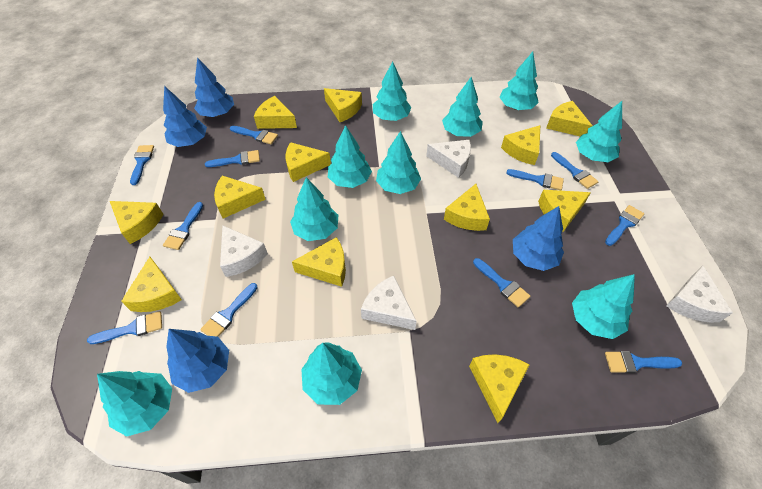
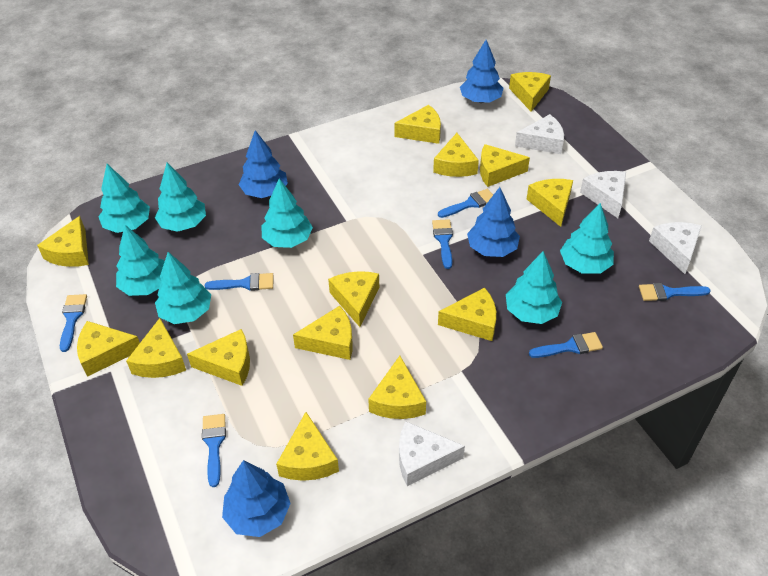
blue brush: 11 -> 7
turquoise tree: 10 -> 7
yellow cheese: 12 -> 14

